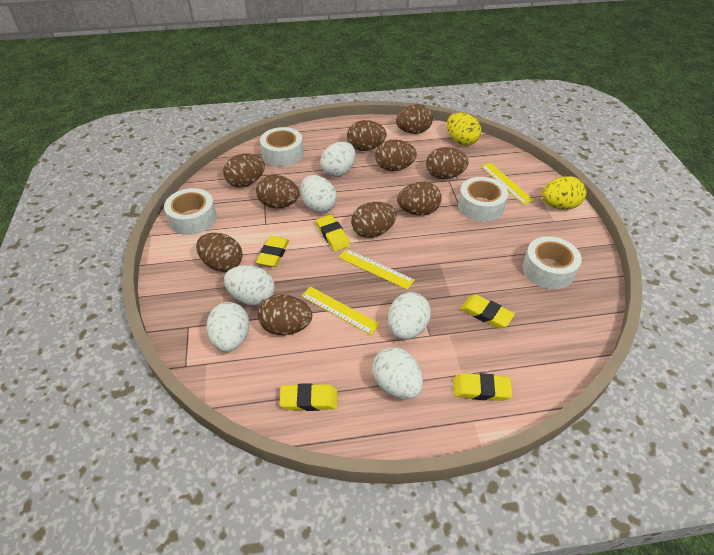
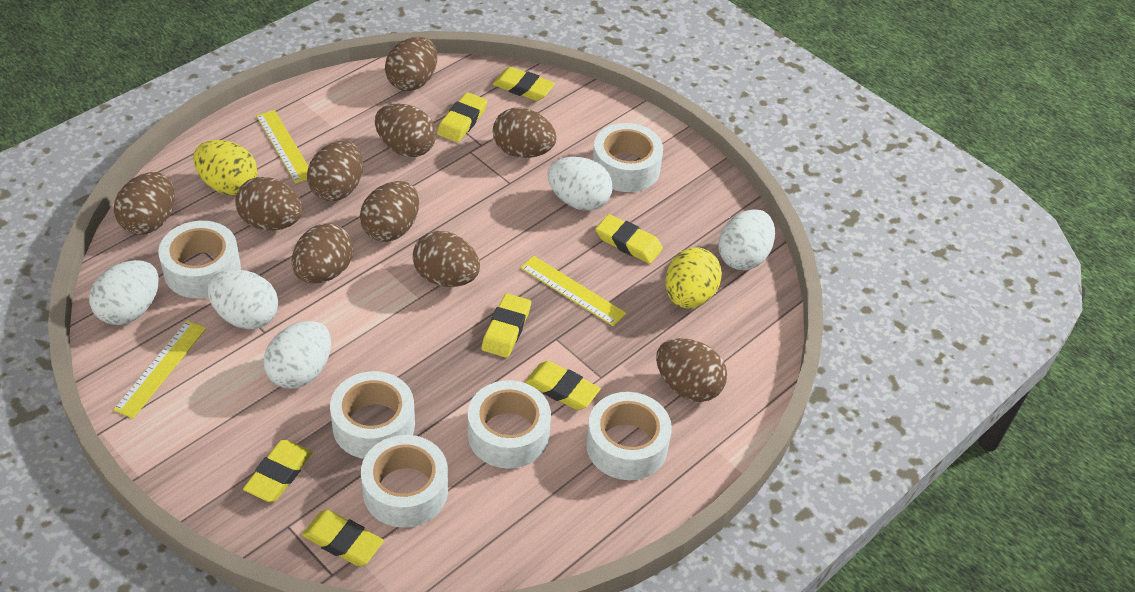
white egg: 6 -> 5
white tape: 4 -> 6
yellow eraser: 5 -> 7

